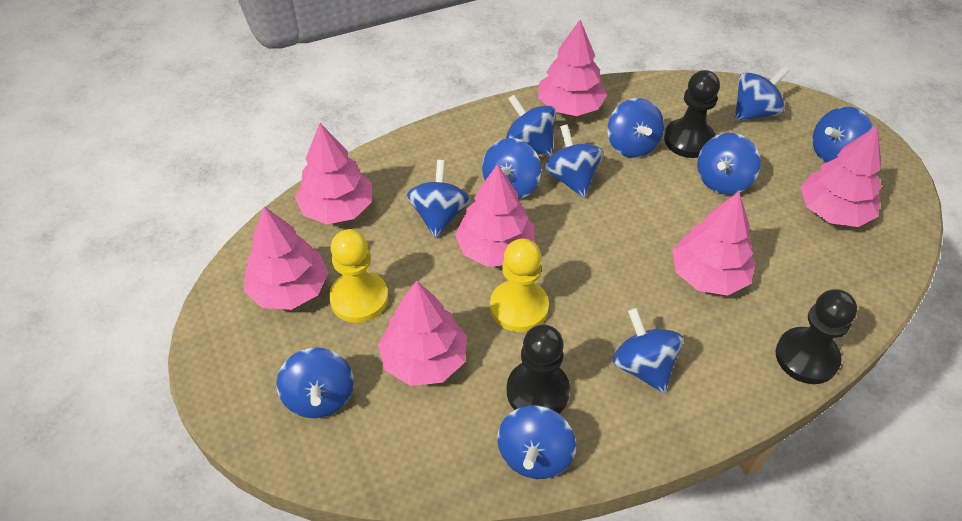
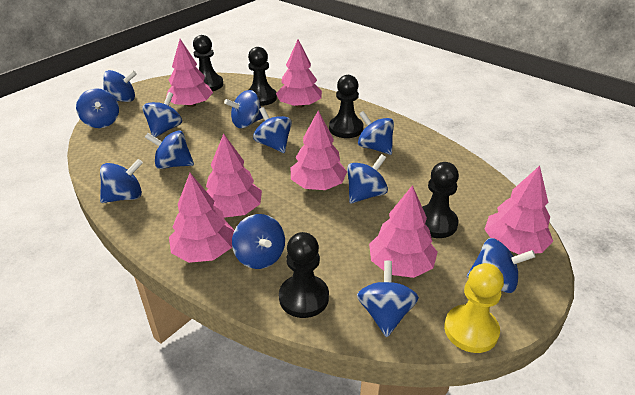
black pawn: 3 -> 5
blue spinning top: 11 -> 12
yellow pawn: 2 -> 1

